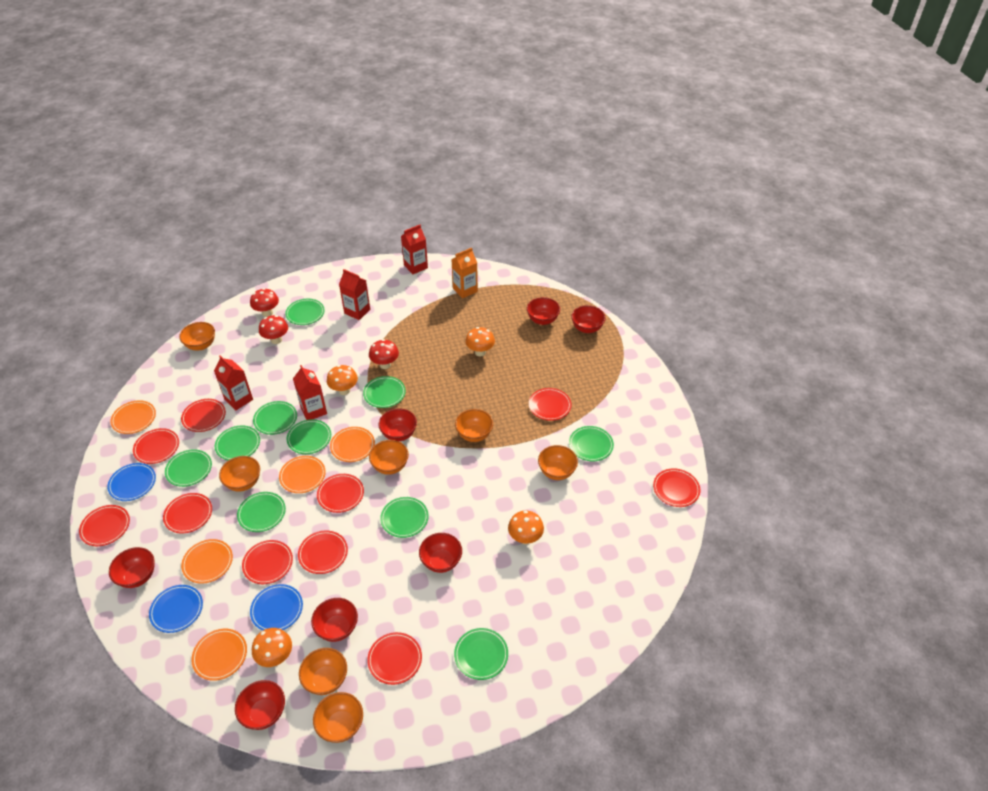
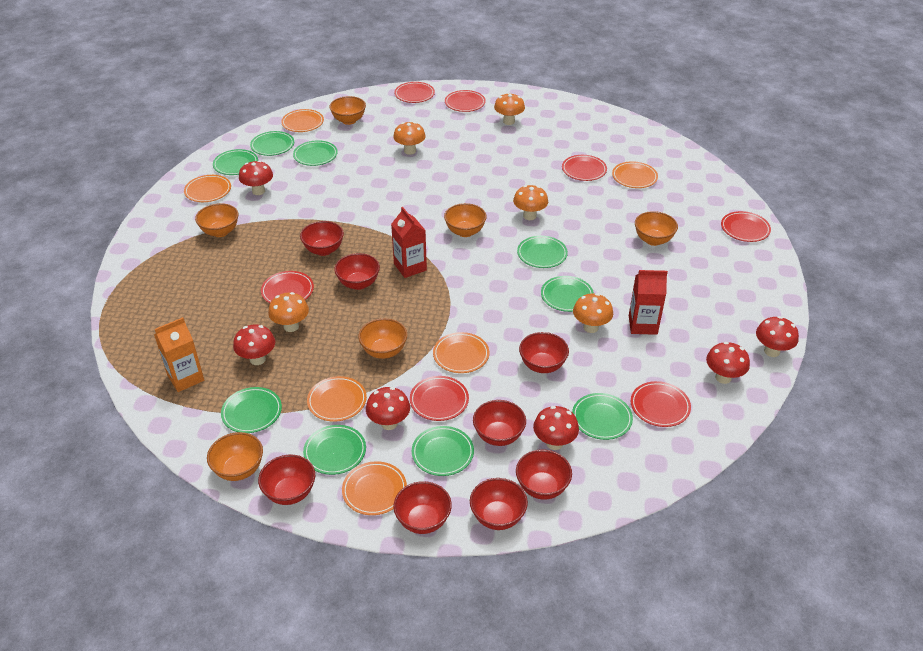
blue plate: 3 -> 0
green plate: 10 -> 9
orange bowl: 7 -> 6
orange mushroom: 4 -> 5
orange plate: 5 -> 6
red bowl: 7 -> 8
red carton: 4 -> 2
red mushroom: 3 -> 6
red plate: 10 -> 7

